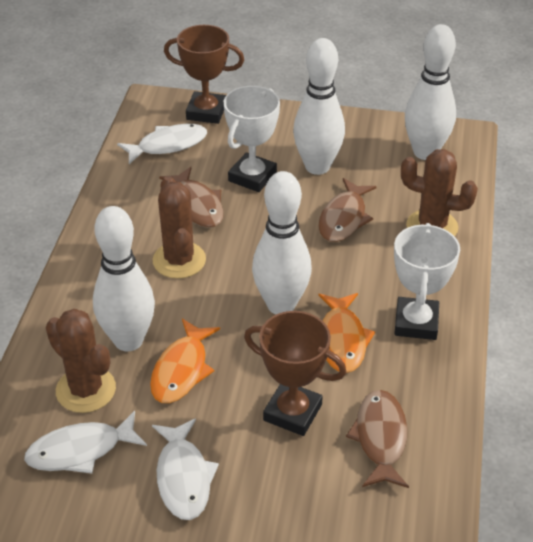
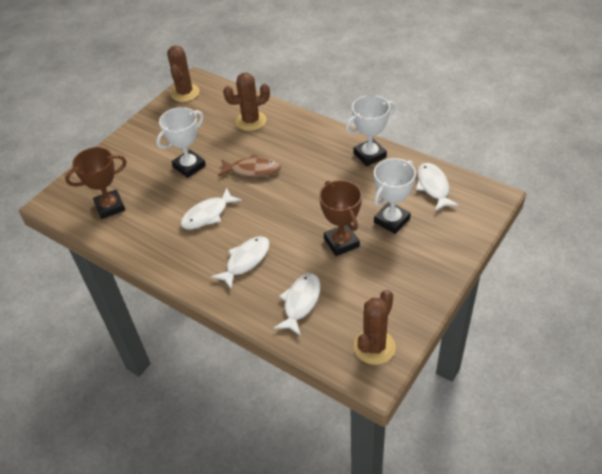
brown fish: 3 -> 1
orange fish: 2 -> 0
white bowling pin: 4 -> 0
white fish: 3 -> 4
white trophy: 2 -> 3

